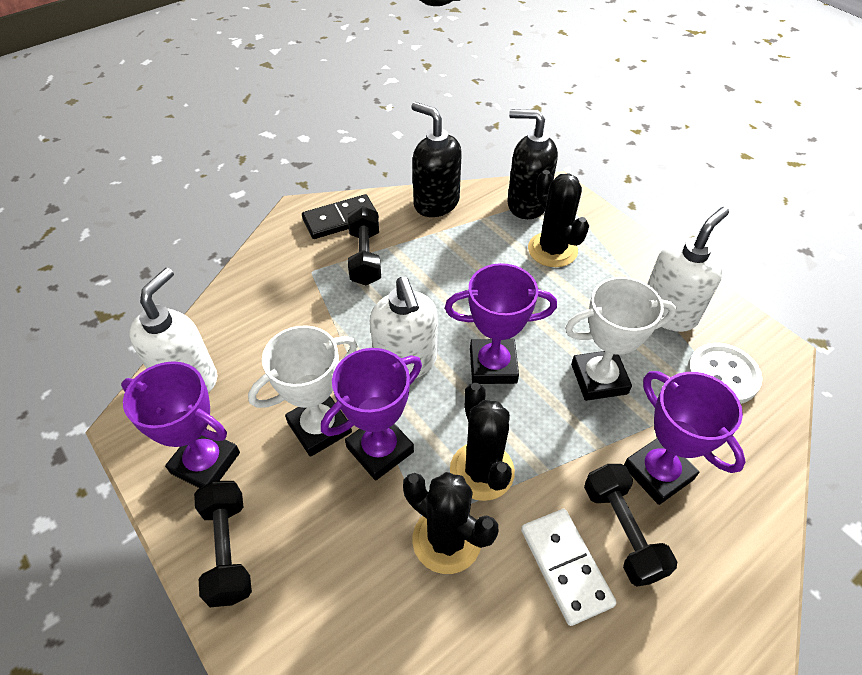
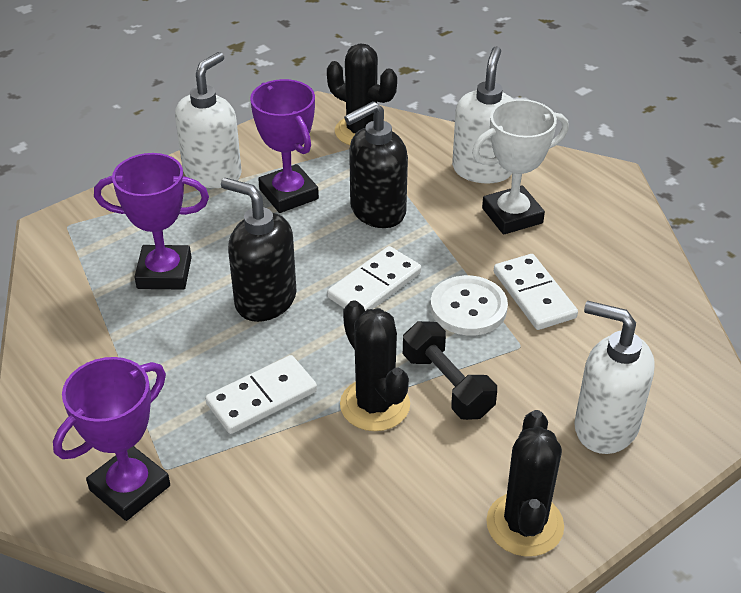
black domino: 1 -> 0
black dumbbell: 3 -> 1
purple trophy: 4 -> 3
white domino: 1 -> 3
white trophy: 2 -> 1

